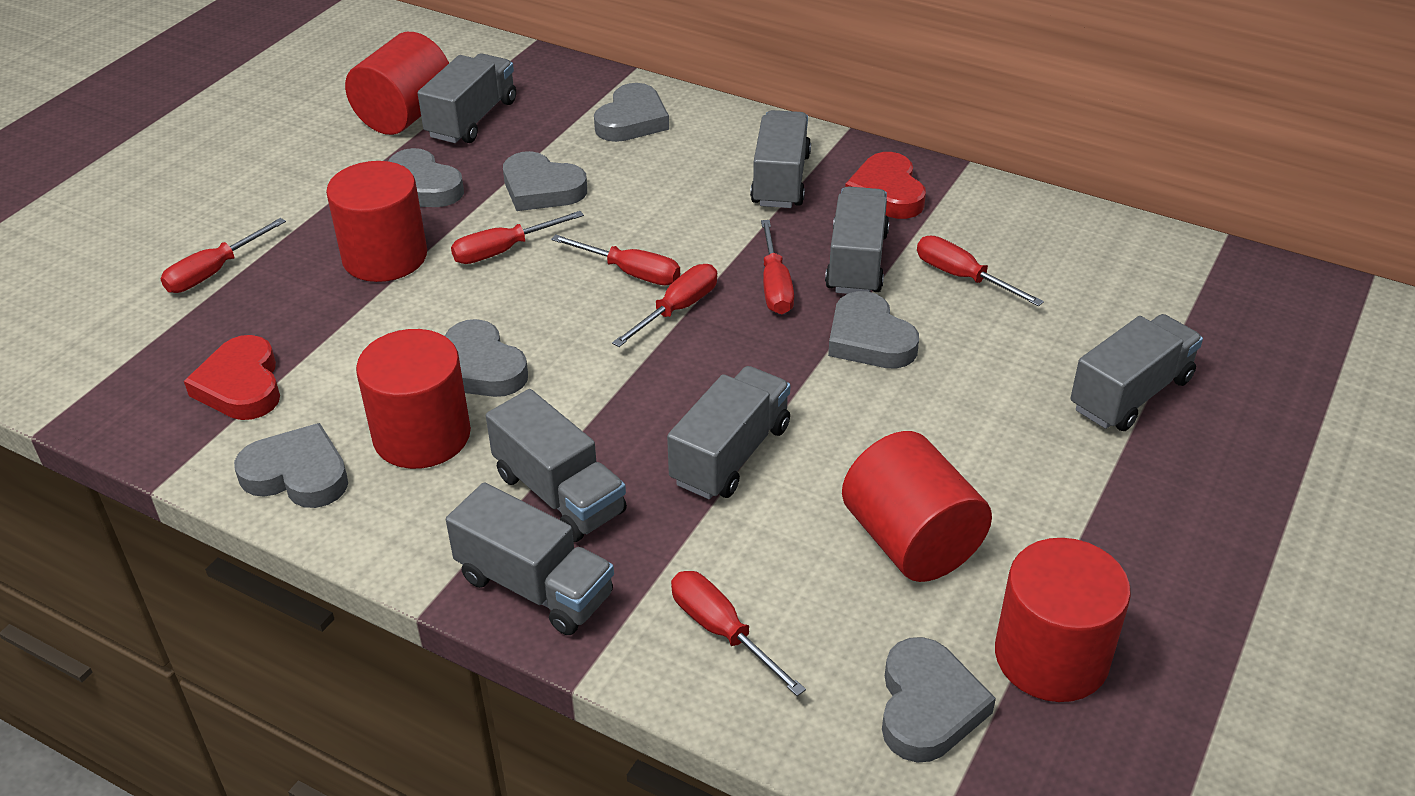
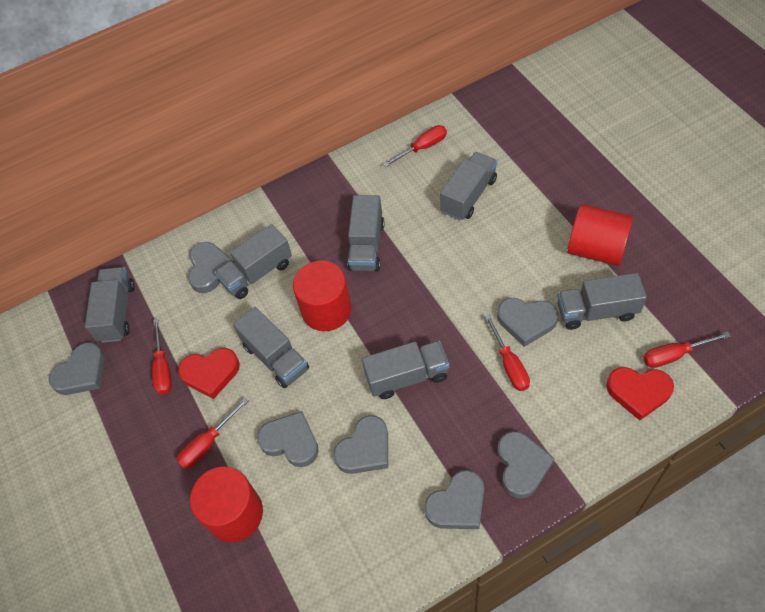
red cylinder: 5 -> 3
red screwdriver: 7 -> 5

